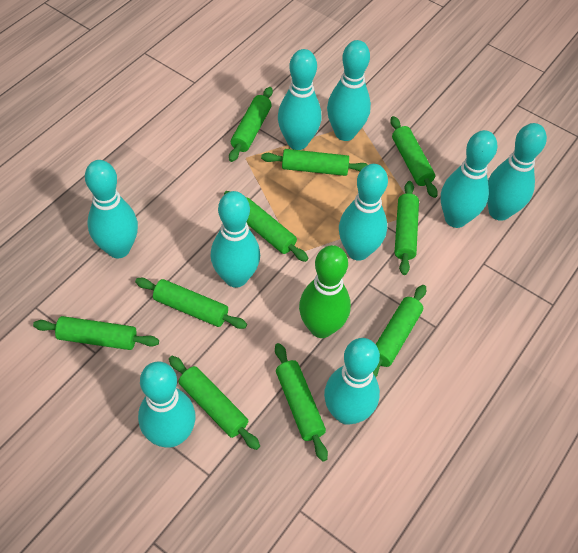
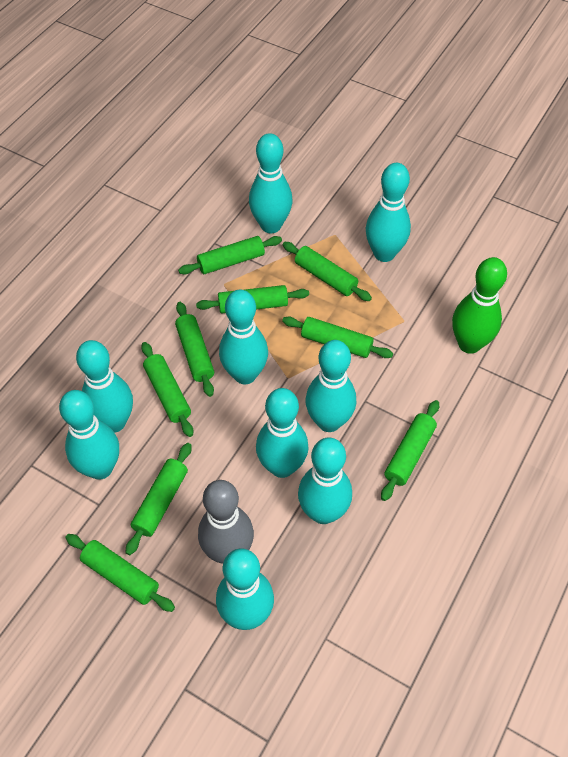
green rolling pin: 10 -> 9
grey bowling pin: 0 -> 1

